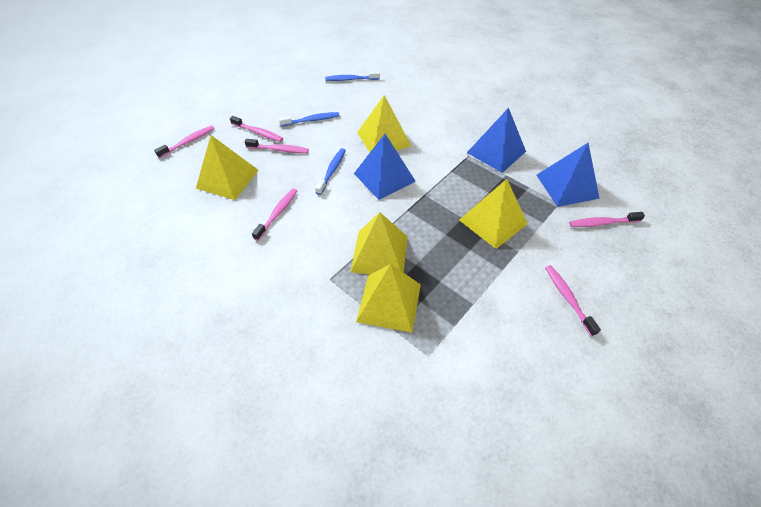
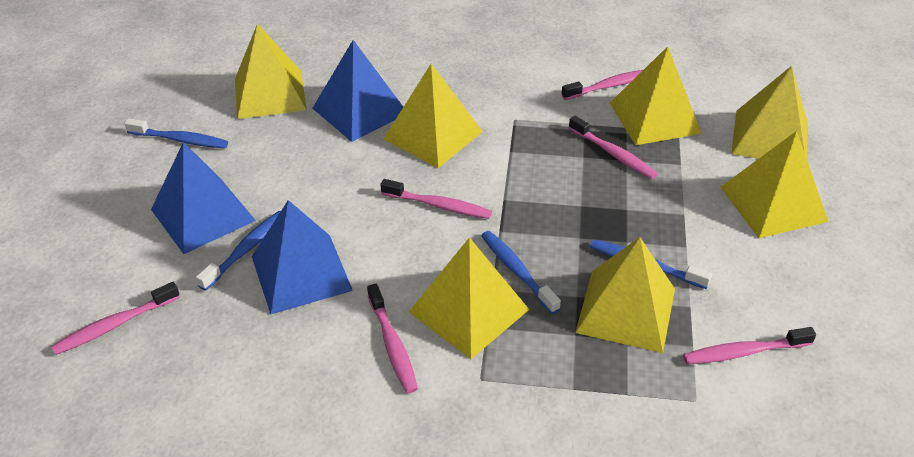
blue toothbrush: 3 -> 4
yellow pyramid: 5 -> 7

